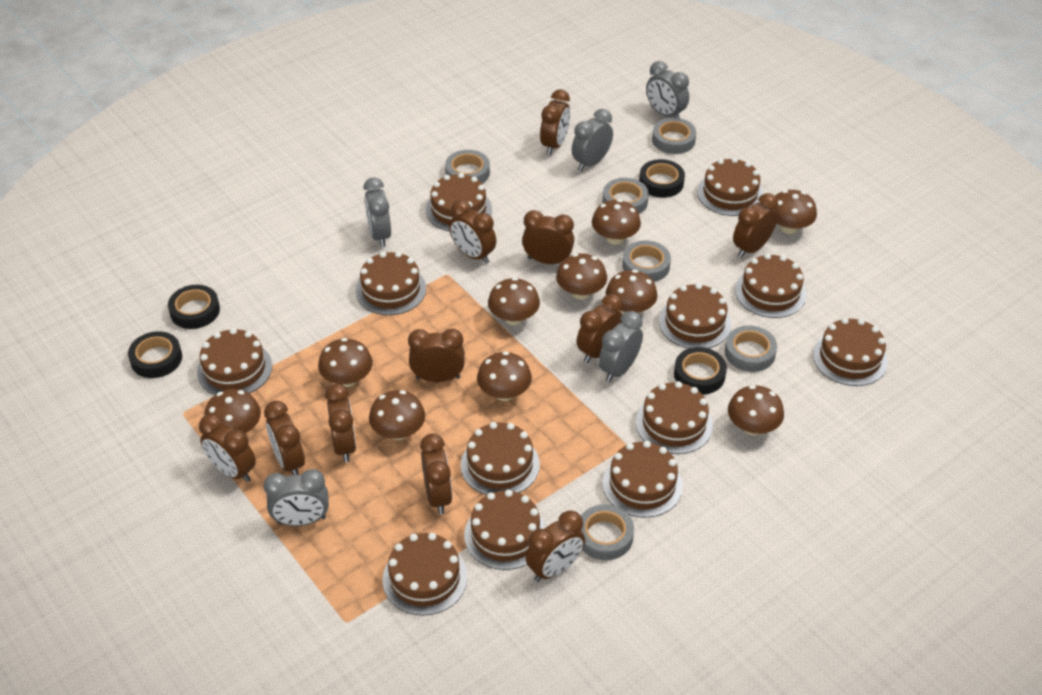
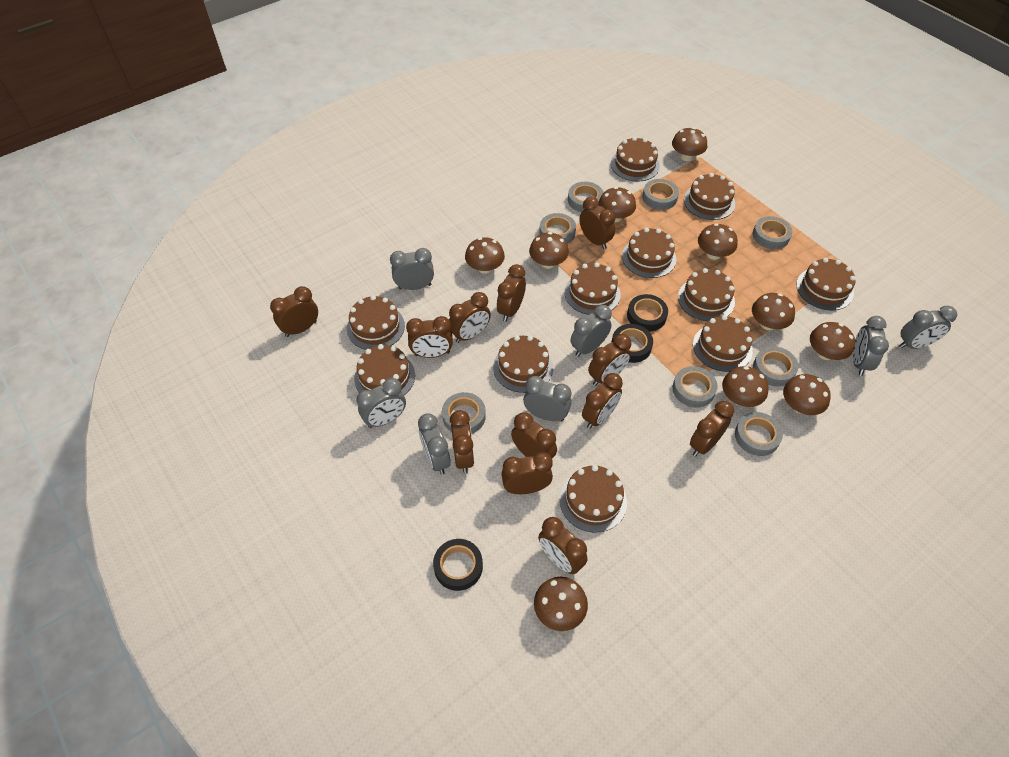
black tape: 4 -> 3
brown cake: 12 -> 11
brown clock: 11 -> 12
grey clock: 5 -> 7
grey tape: 6 -> 8

